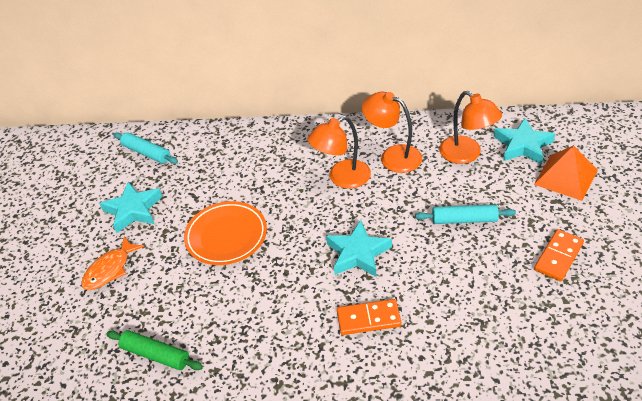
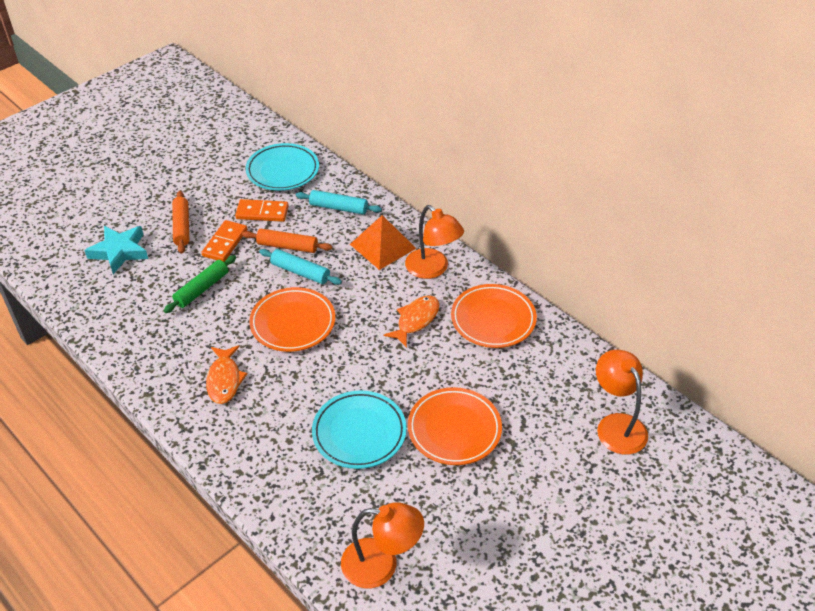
orange fish: 1 -> 2
orange plate: 1 -> 3
orange rolling pin: 0 -> 2
turquoise plate: 0 -> 2
turquoise star: 3 -> 1

